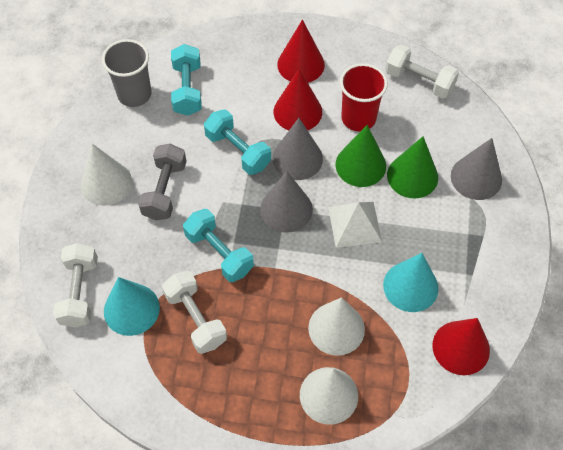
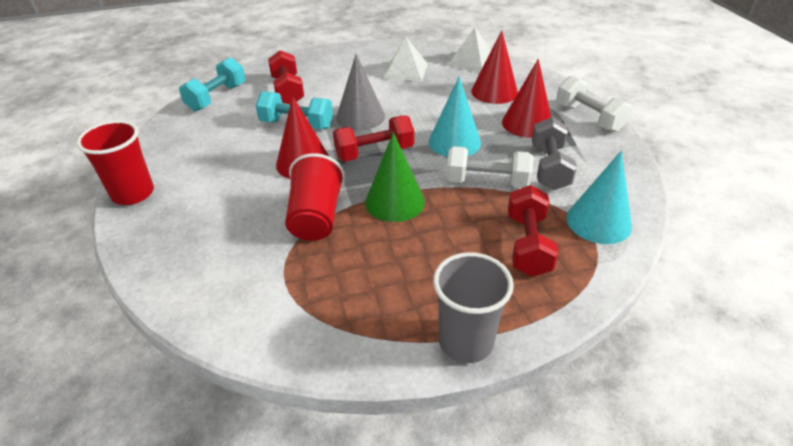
green cone: 2 -> 1
grey cone: 3 -> 1
red cup: 1 -> 2
red dumbbell: 0 -> 3
turquoise dumbbell: 3 -> 2
white cone: 3 -> 0
white dumbbell: 3 -> 2
white pyramid: 1 -> 2

